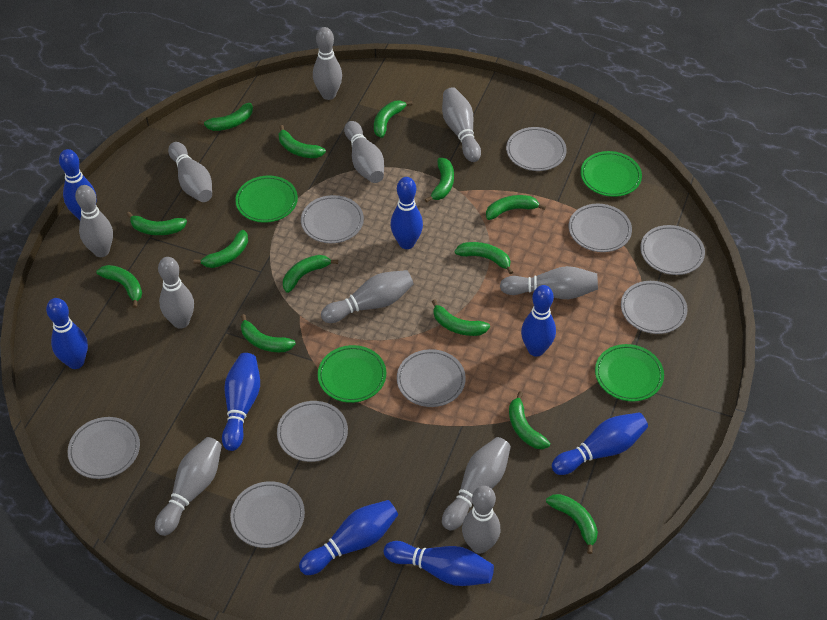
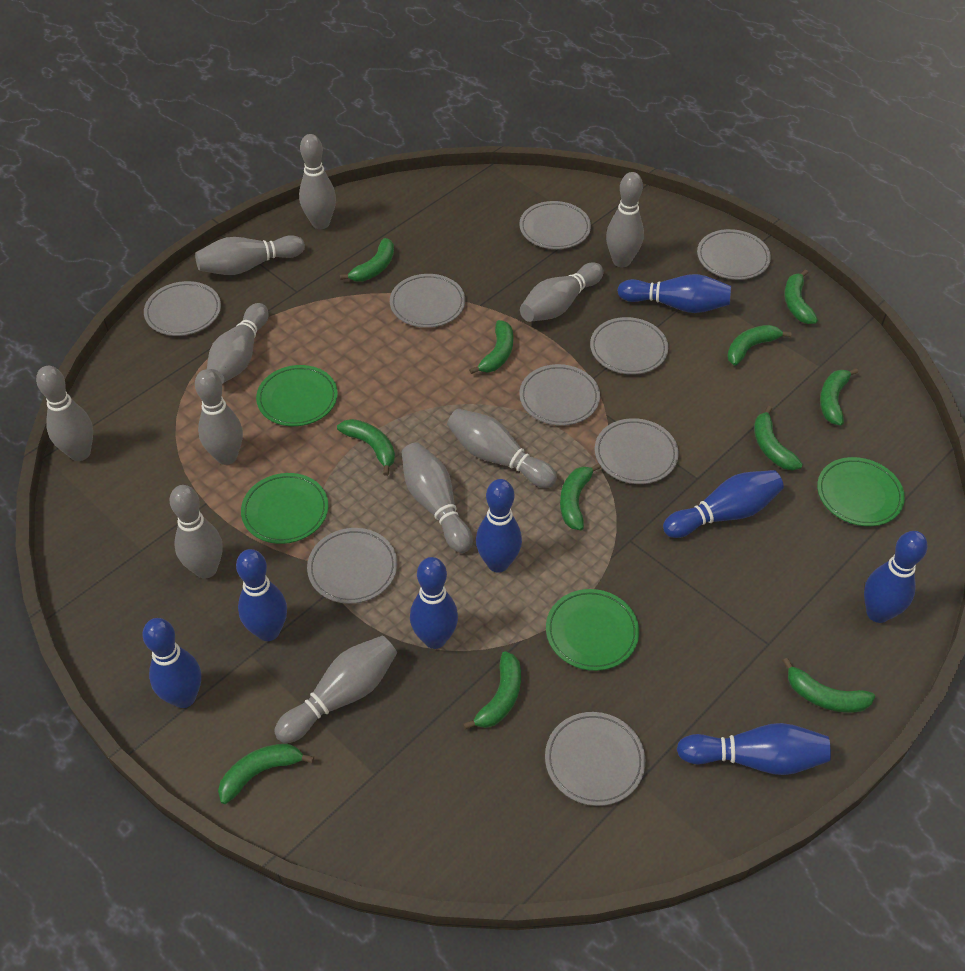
green banana: 14 -> 11

